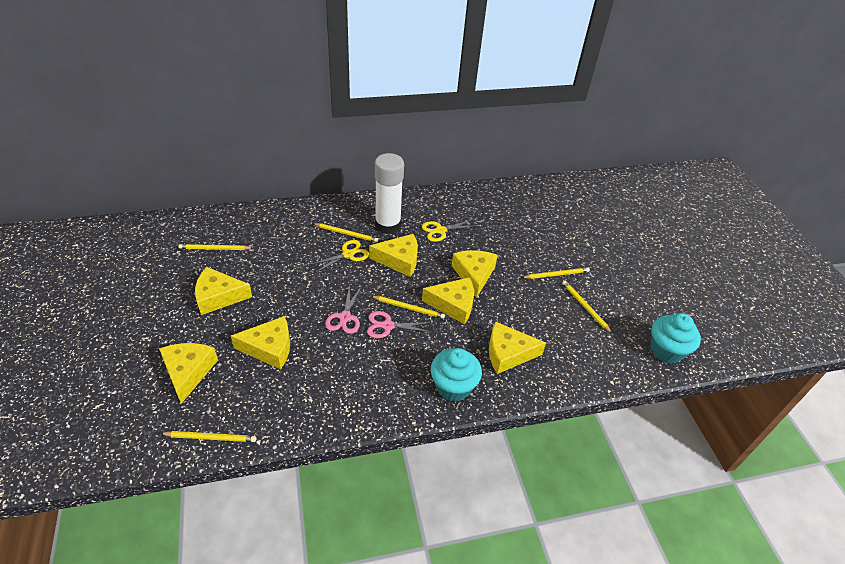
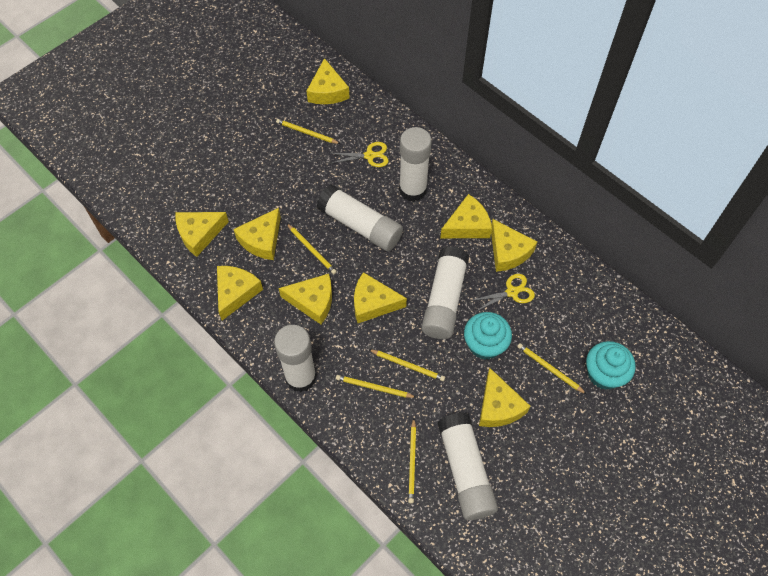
pink scissors: 2 -> 0
white glue stick: 1 -> 5
yellow cheese: 7 -> 9

